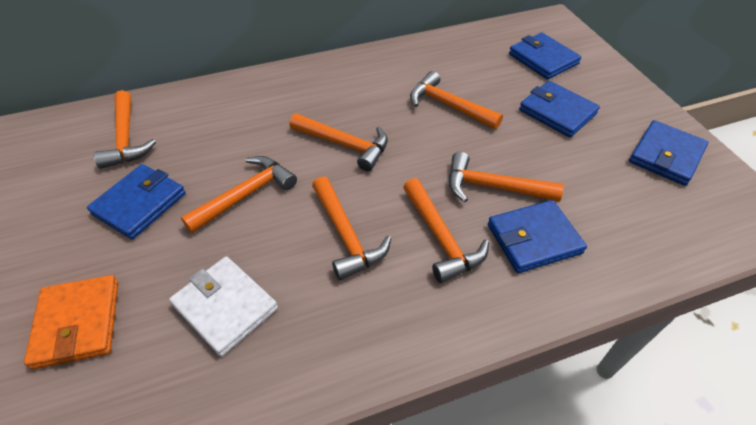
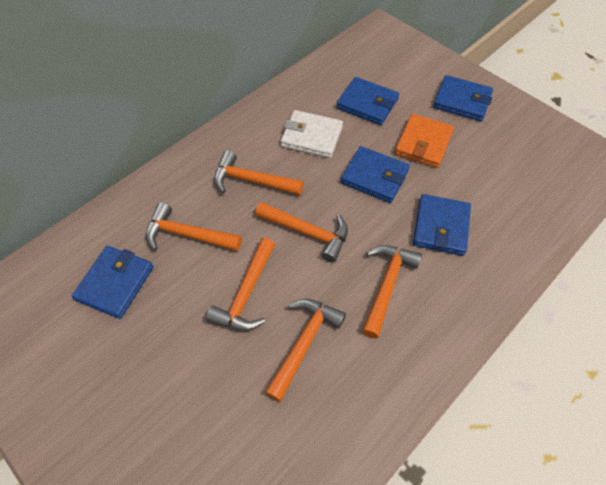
orange hammer: 7 -> 6

